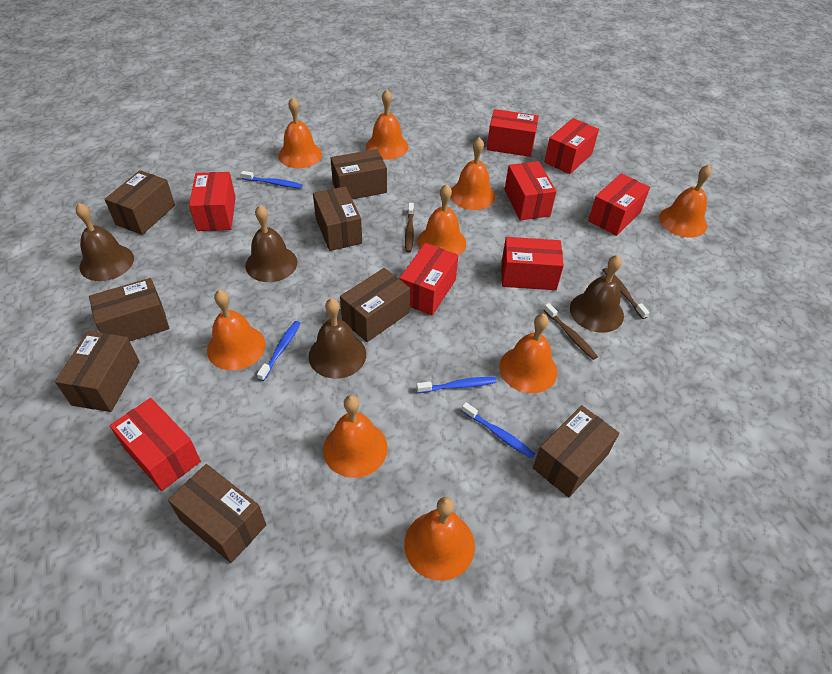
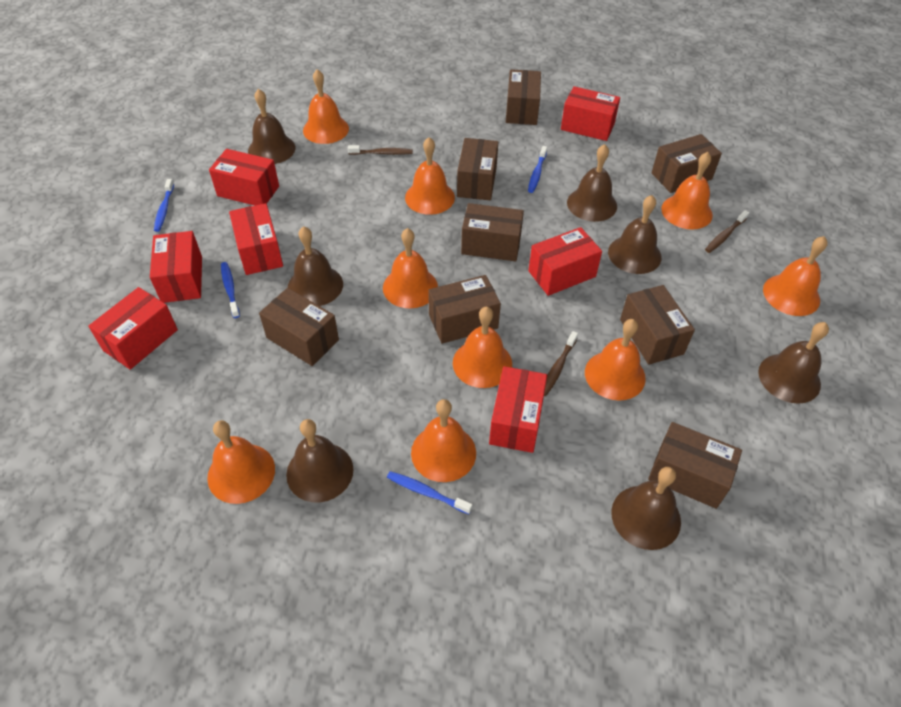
brown bell: 4 -> 7
red box: 8 -> 7

